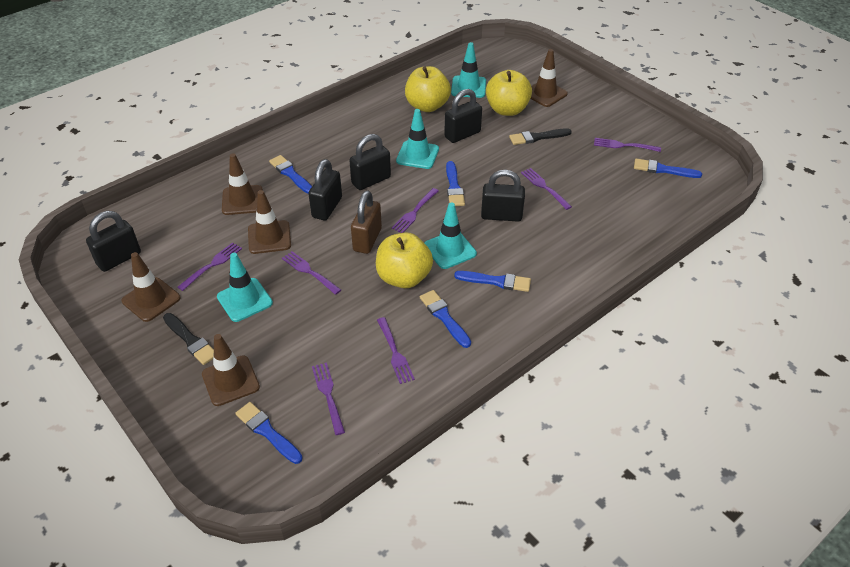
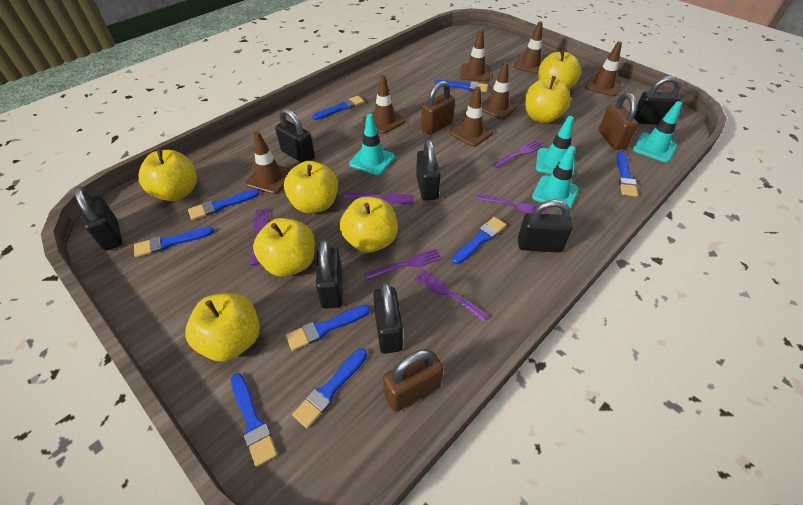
black brush: 2 -> 0
black padlock: 5 -> 7
blue brush: 6 -> 9
brown padlock: 1 -> 3
brown traffic cone: 5 -> 7
purple fork: 7 -> 6
yellow apple: 3 -> 7

